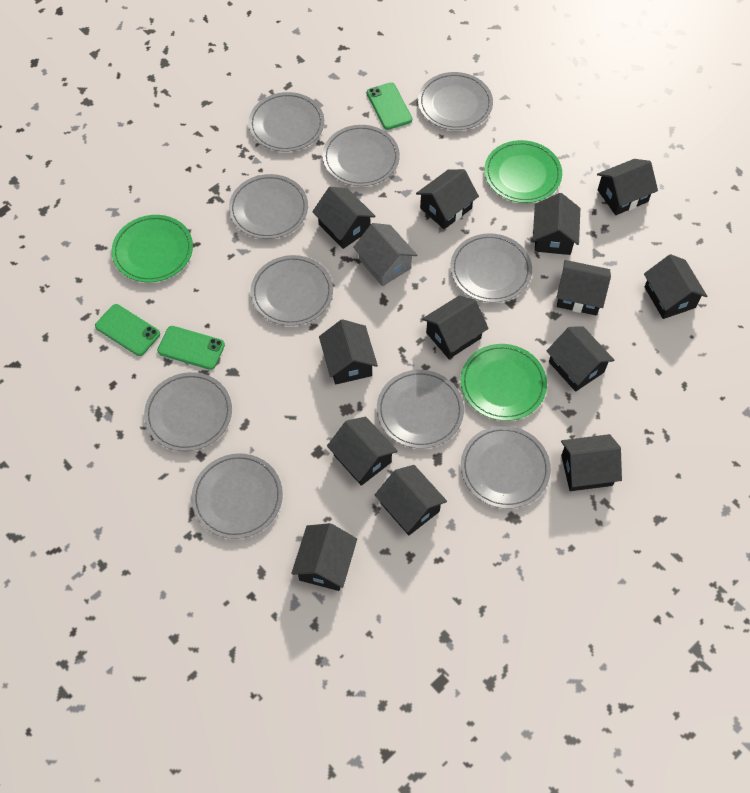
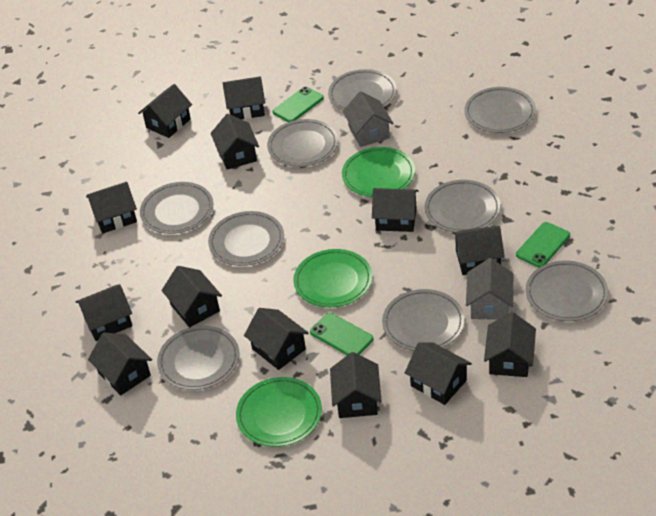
grey house: 1 -> 2
grey plate: 10 -> 9

